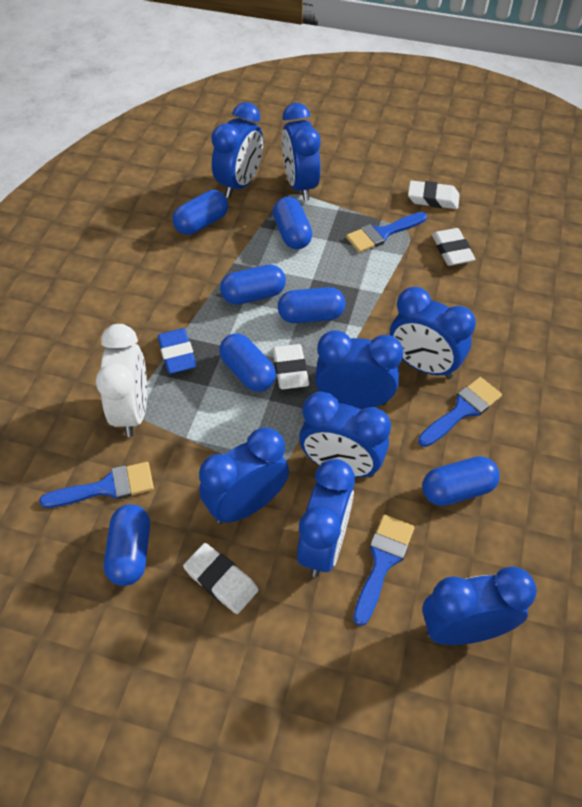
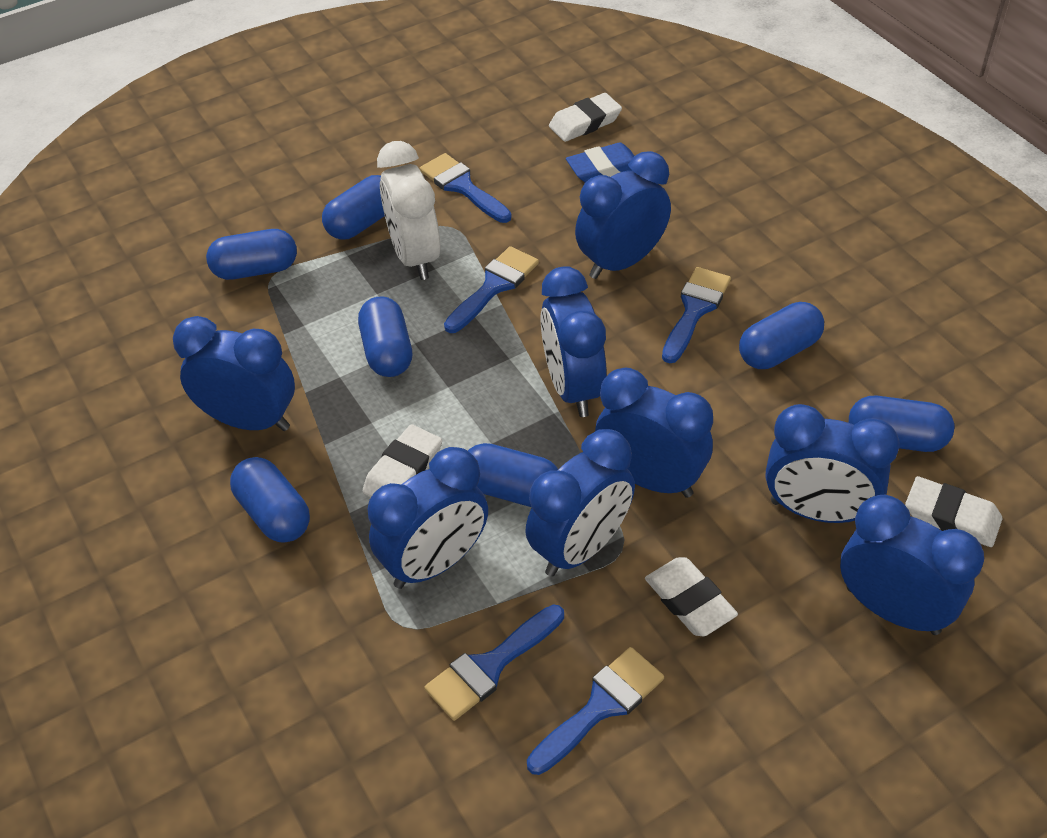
blue brush: 4 -> 5

